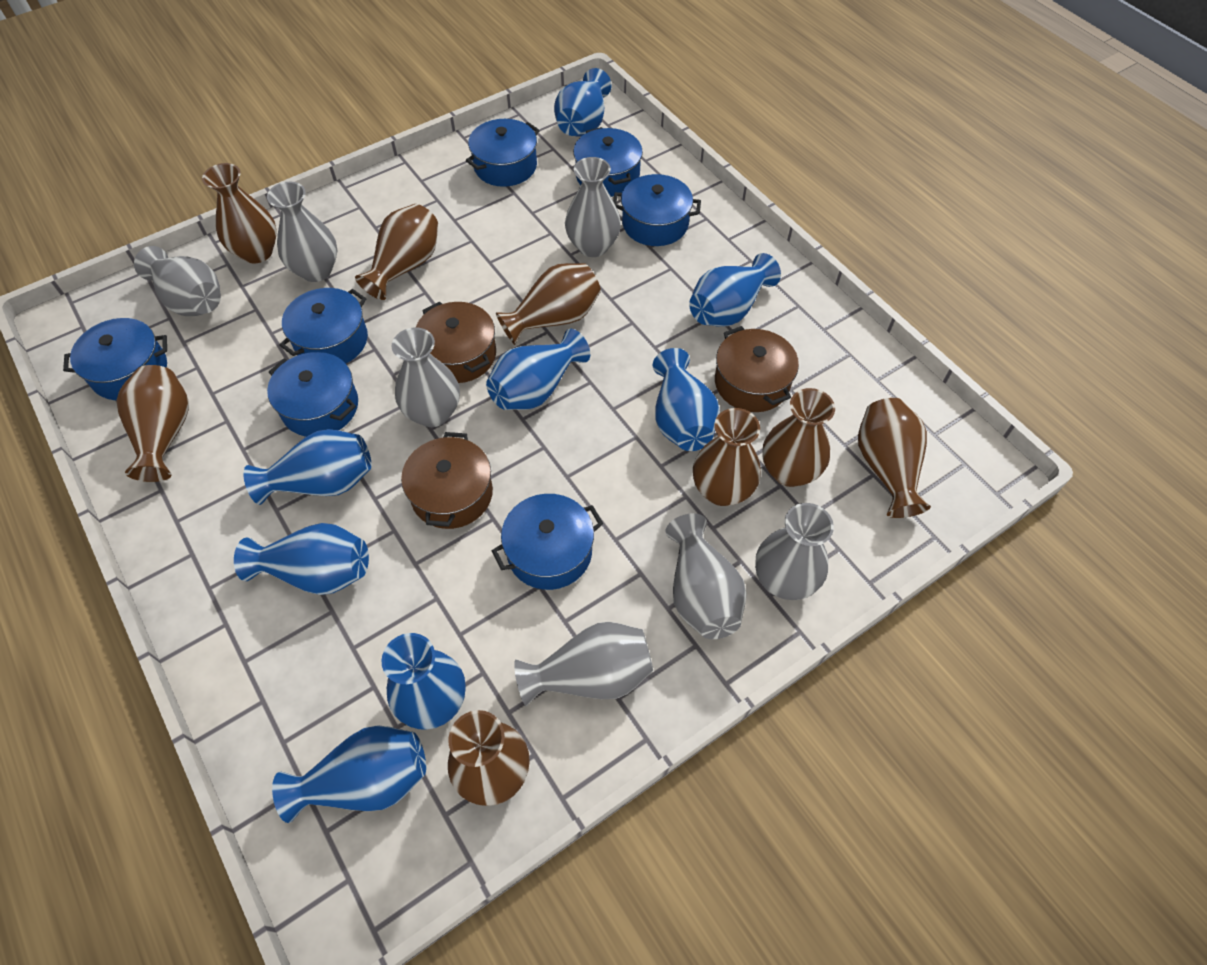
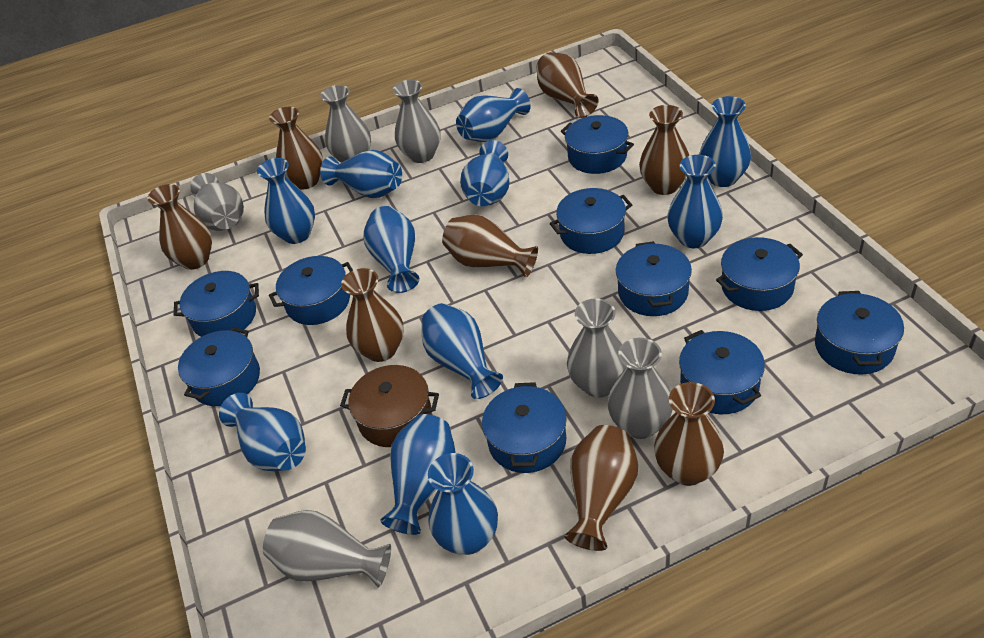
blue pot: 7 -> 10
blue vase: 8 -> 11
brown pot: 3 -> 1
grey vase: 7 -> 6

